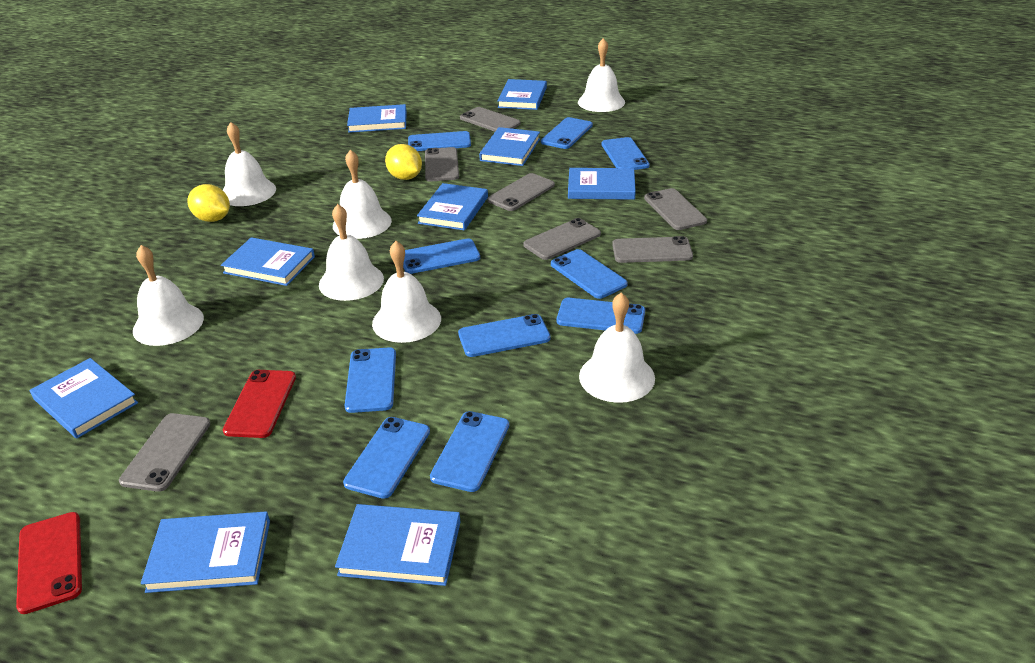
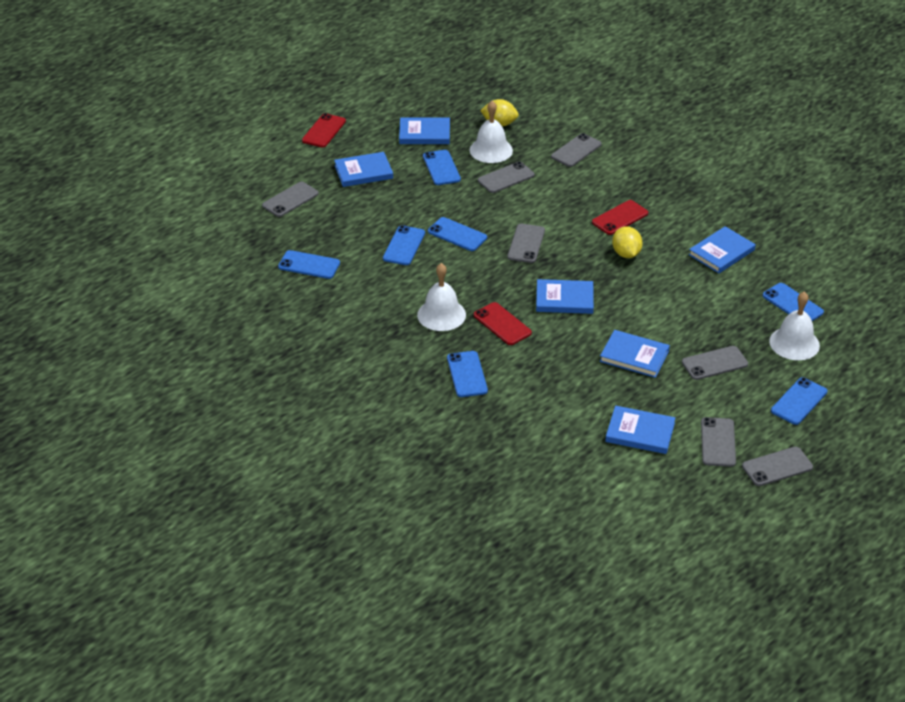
blue book: 9 -> 6
blue phone: 10 -> 7
red phone: 2 -> 3
white bell: 7 -> 3

